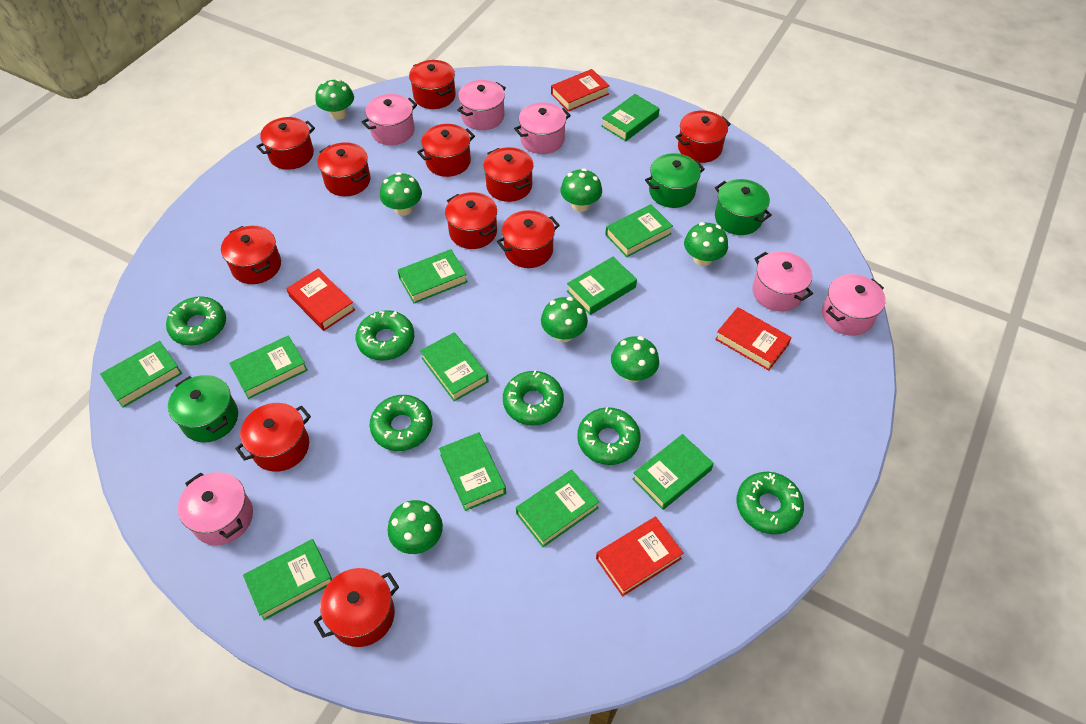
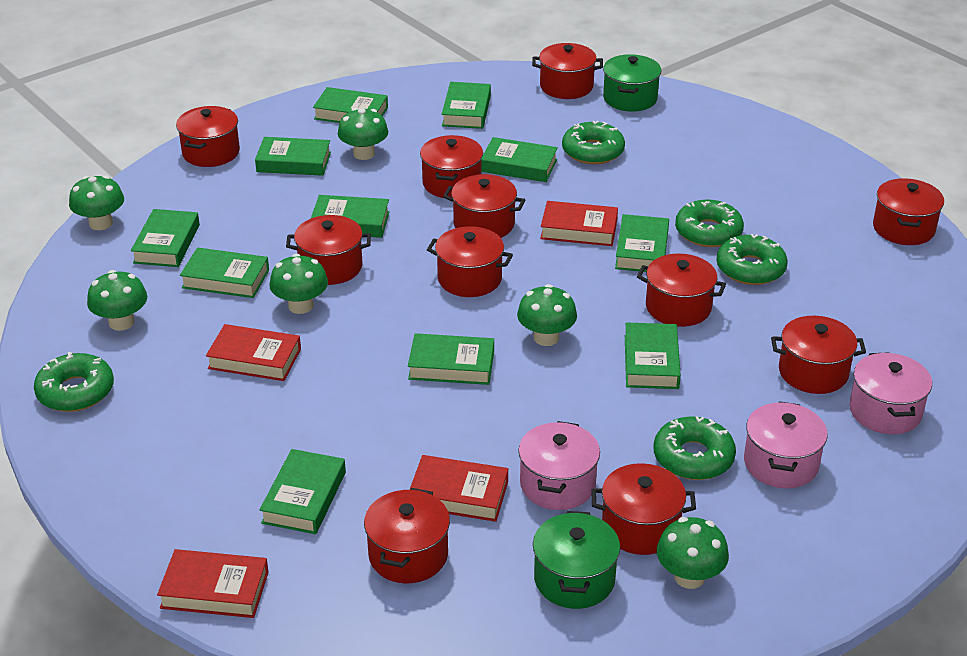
green donut: 6 -> 5
green mushroom: 7 -> 6
green pot: 3 -> 2
pink pot: 6 -> 3

